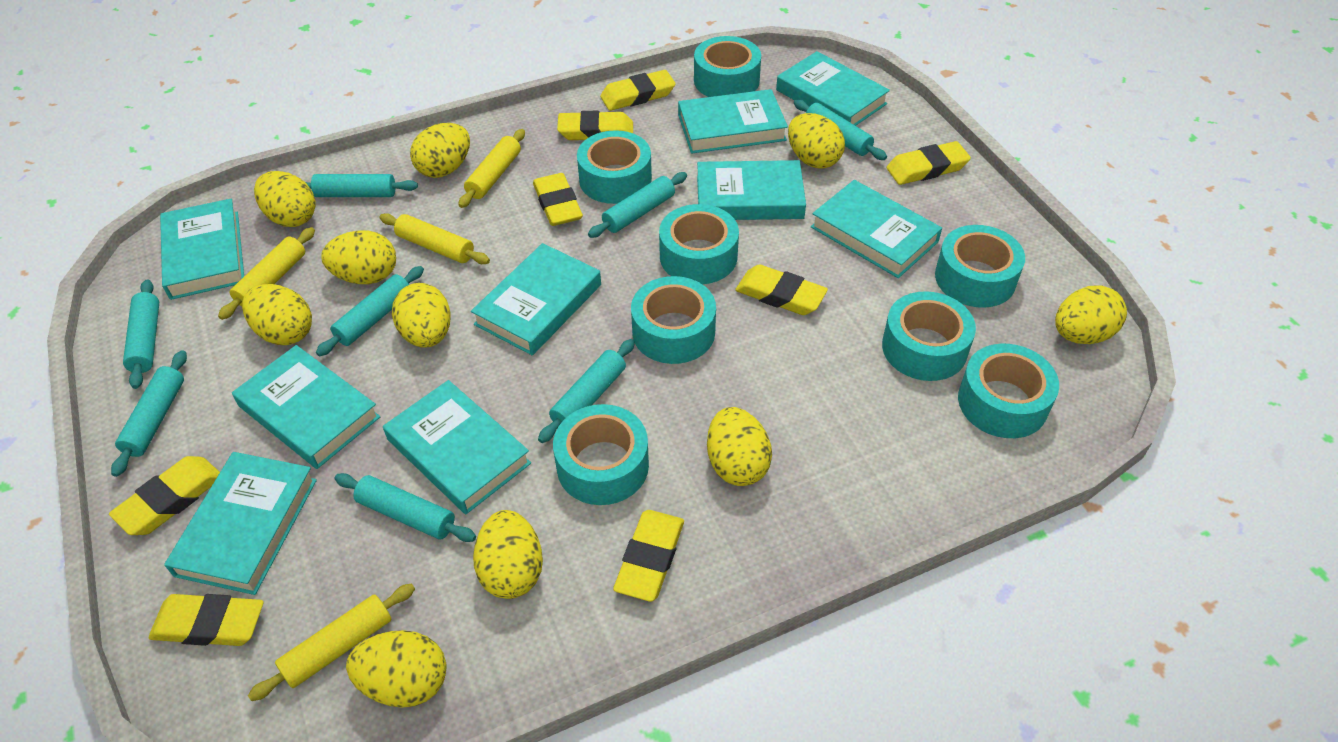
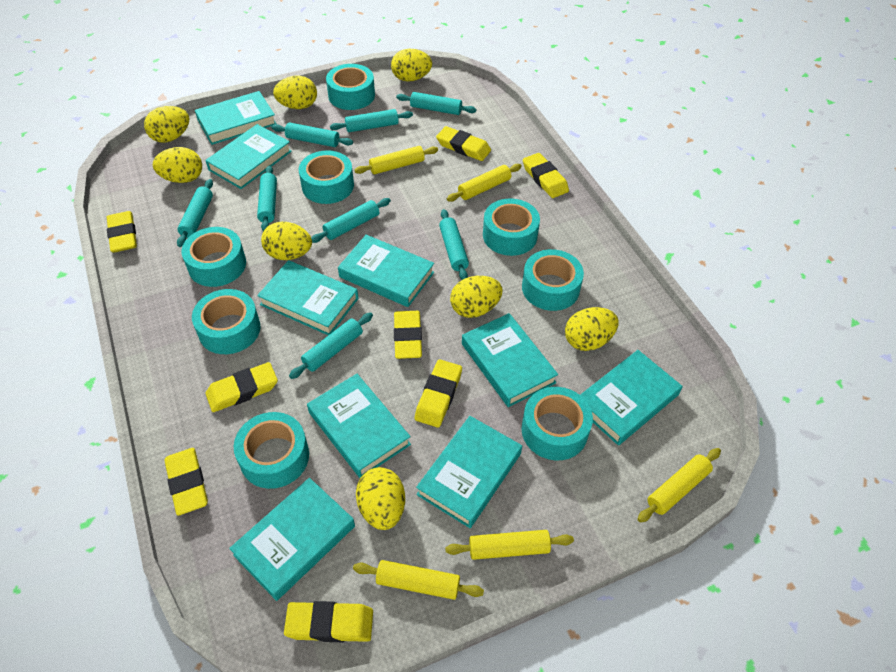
yellow egg: 10 -> 8
yellow rolling pin: 4 -> 5

